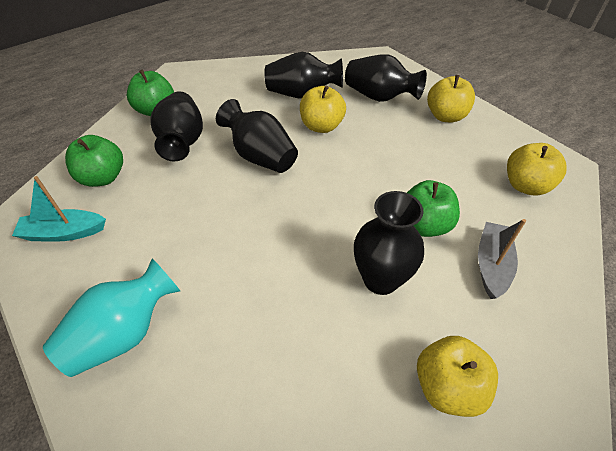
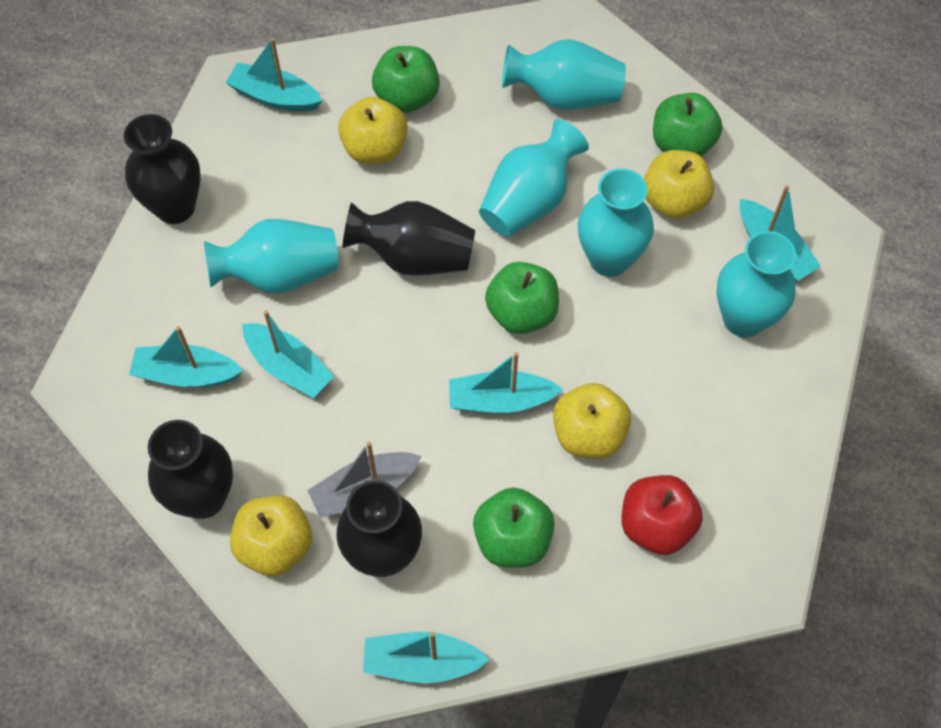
black vase: 5 -> 4
green apple: 3 -> 4
red apple: 0 -> 1
turquoise boat: 1 -> 6
turquoise vase: 1 -> 5

